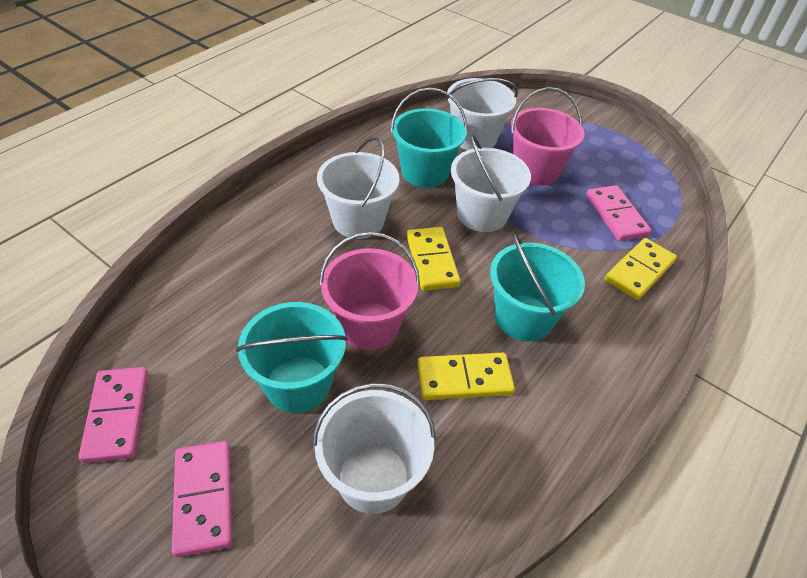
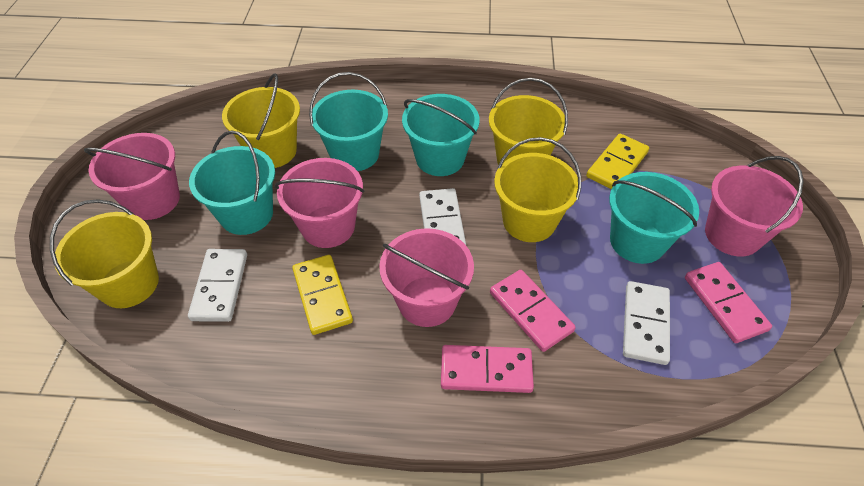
pink bucket: 2 -> 4
turquoise bucket: 3 -> 4
white bucket: 4 -> 0
white domino: 0 -> 3
yellow bucket: 0 -> 4
yellow domino: 3 -> 2

